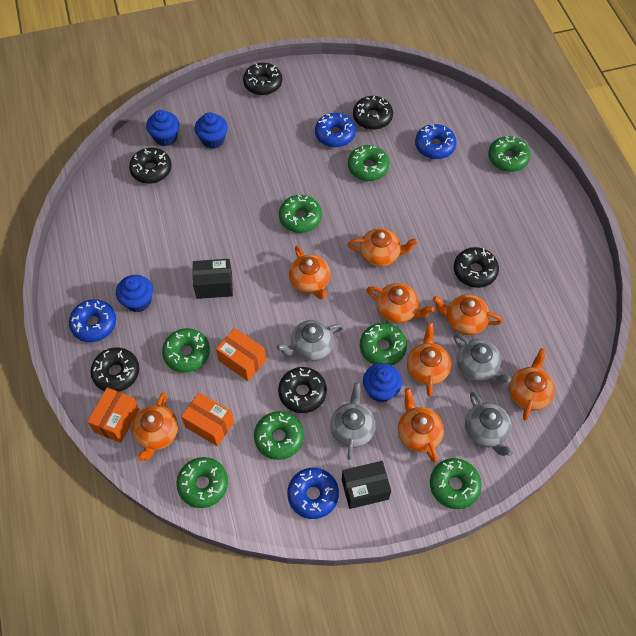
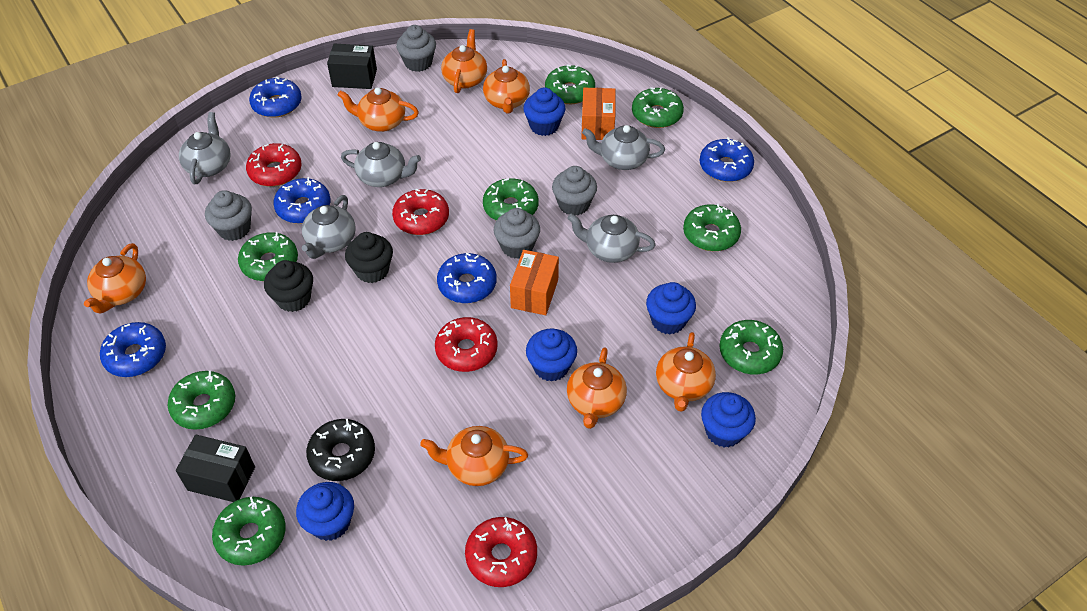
black cupcake: 0 -> 2
black donut: 6 -> 1
blue cupcake: 4 -> 5
blue donut: 4 -> 5
grey cupcake: 0 -> 4
grey teapot: 4 -> 5
orange box: 3 -> 2
orange teapot: 8 -> 7
red donut: 0 -> 4

